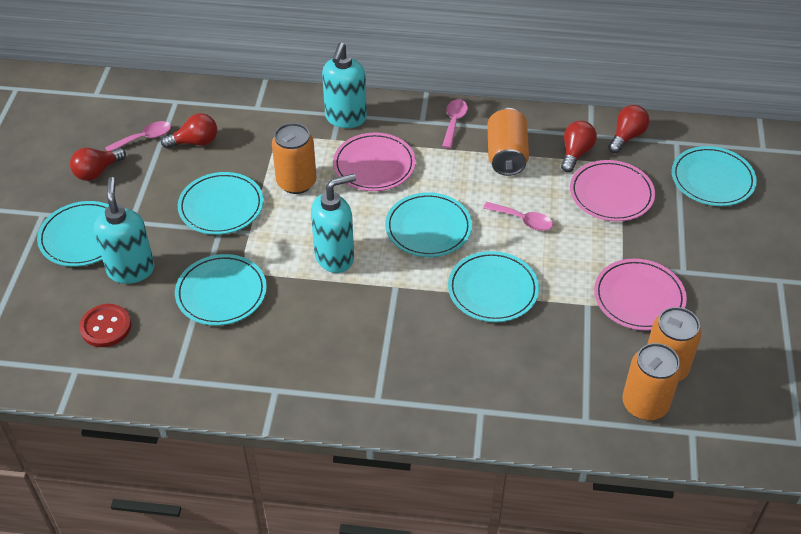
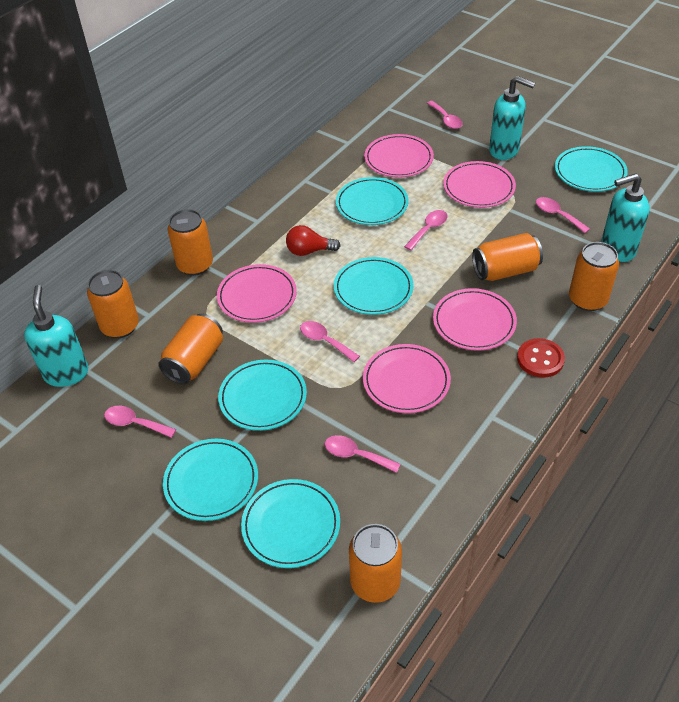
orange can: 4 -> 6
pink plate: 3 -> 5
pink spoon: 3 -> 6
red light bulb: 4 -> 1

